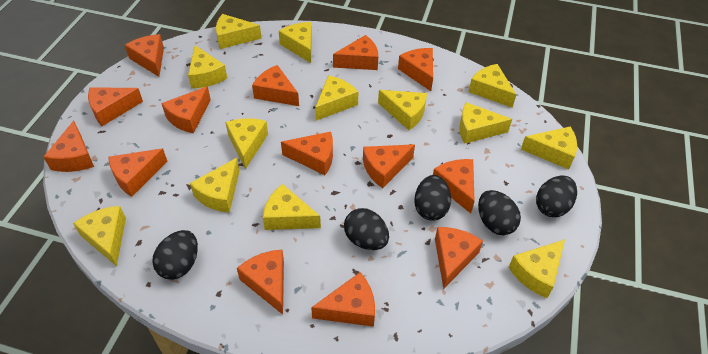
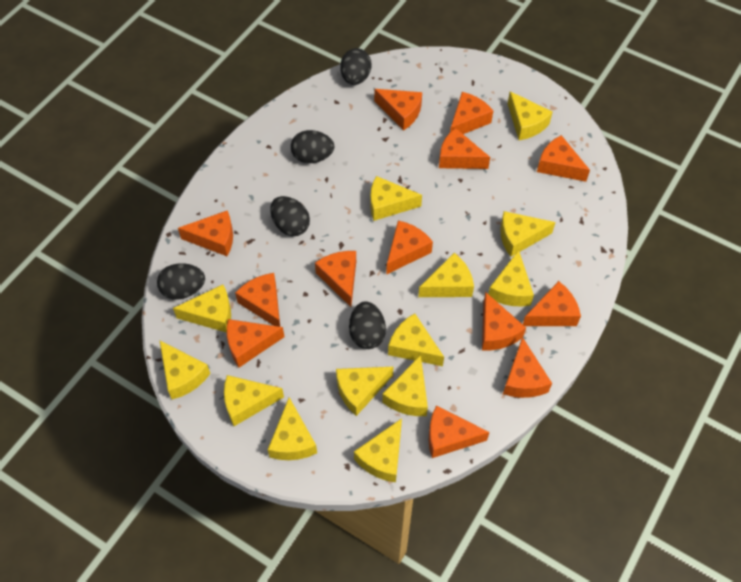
orange cheese: 14 -> 13

